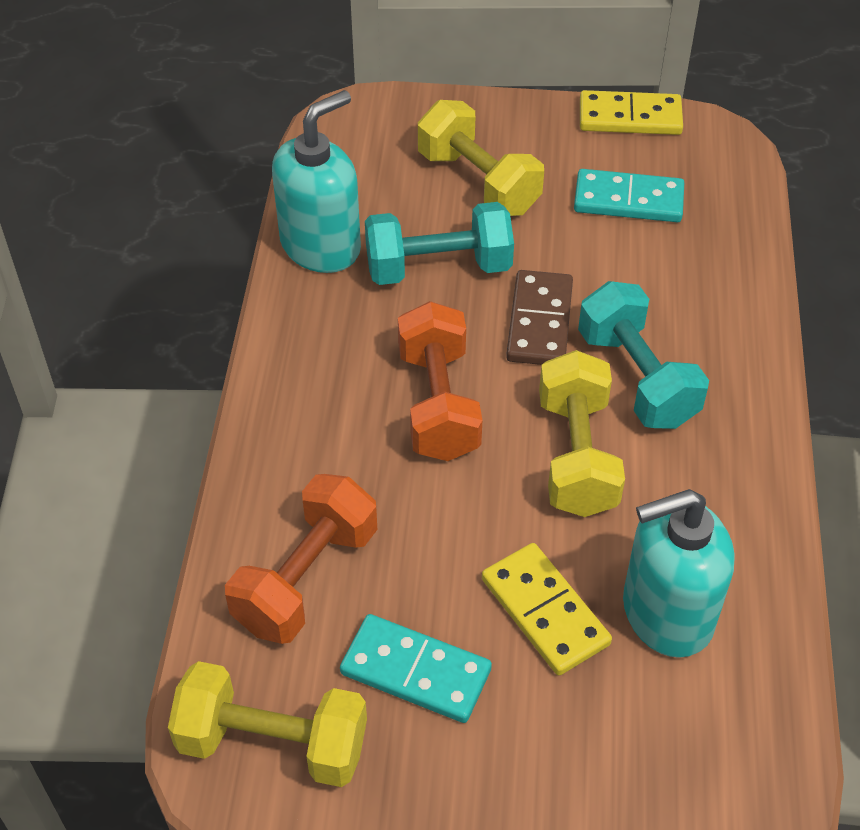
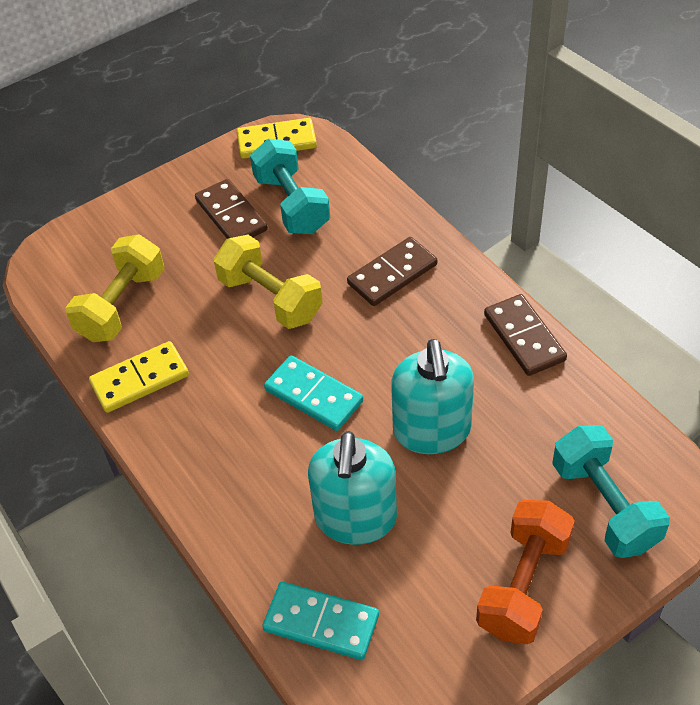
brown domino: 1 -> 3
orange dumbbell: 2 -> 1
yellow dumbbell: 3 -> 2

